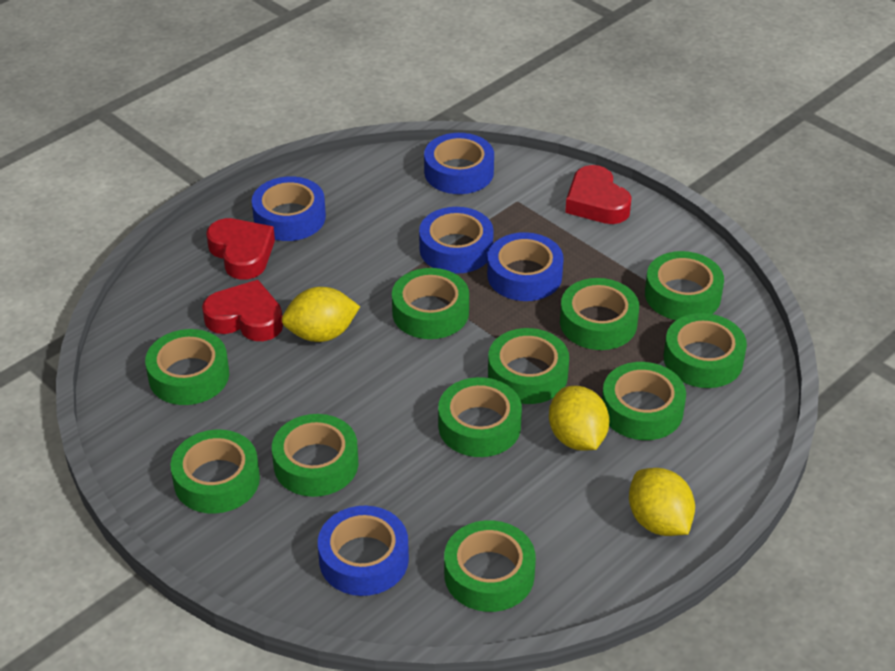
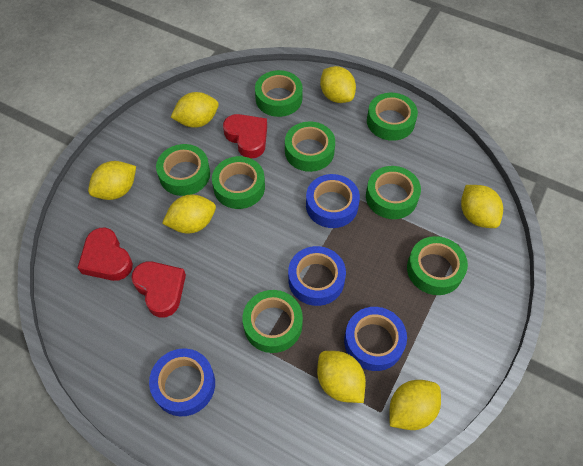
blue tape: 5 -> 4
green tape: 11 -> 8
yellow lemon: 3 -> 7

